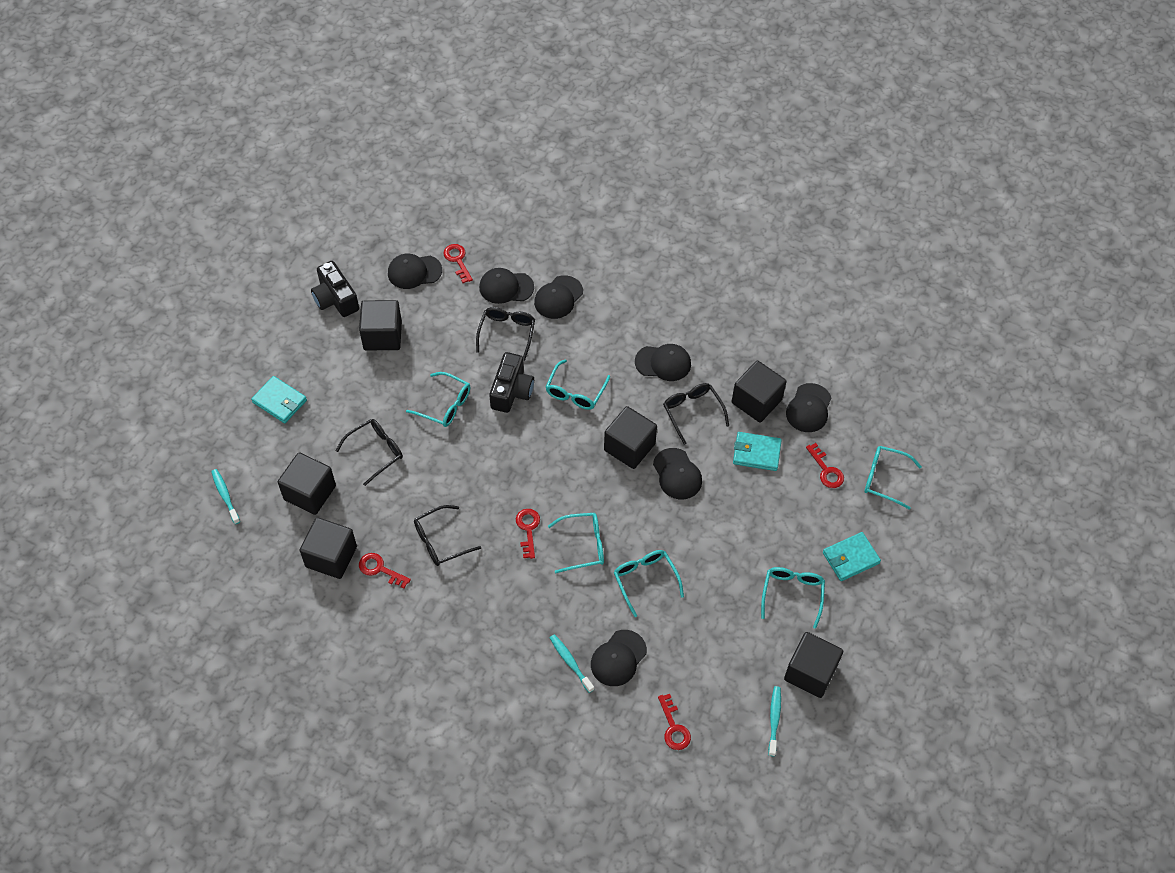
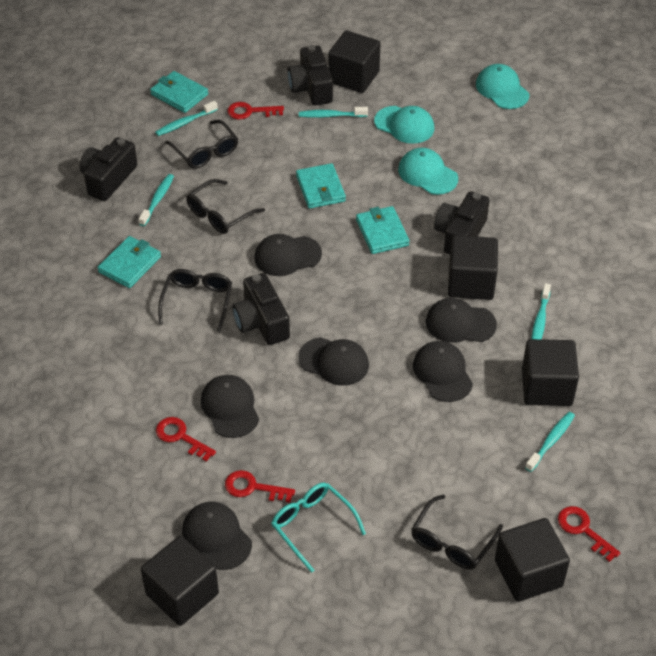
black camera: 2 -> 4
black cap: 7 -> 6
black cube: 6 -> 5
red key: 5 -> 4
turquoise cap: 0 -> 3
turquoise glasses: 6 -> 1
turquoise toothbrush: 3 -> 5
turquoise wallet: 3 -> 4

